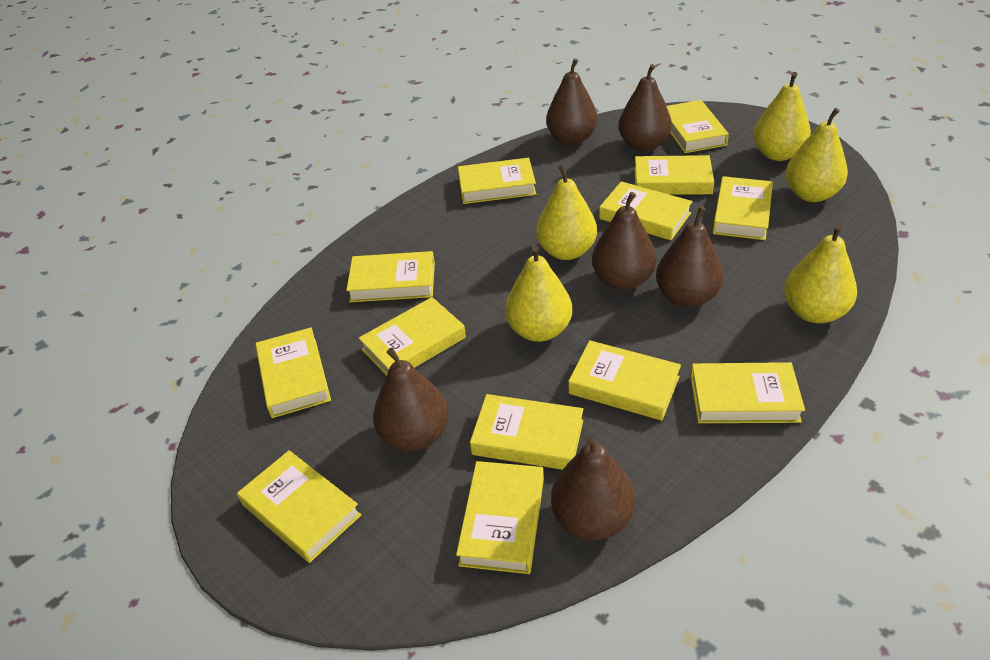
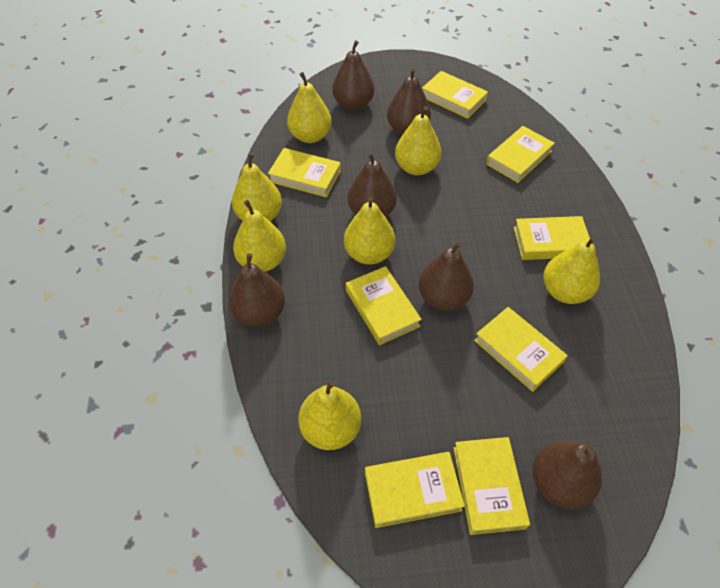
yellow book: 13 -> 8
yellow pear: 5 -> 7

